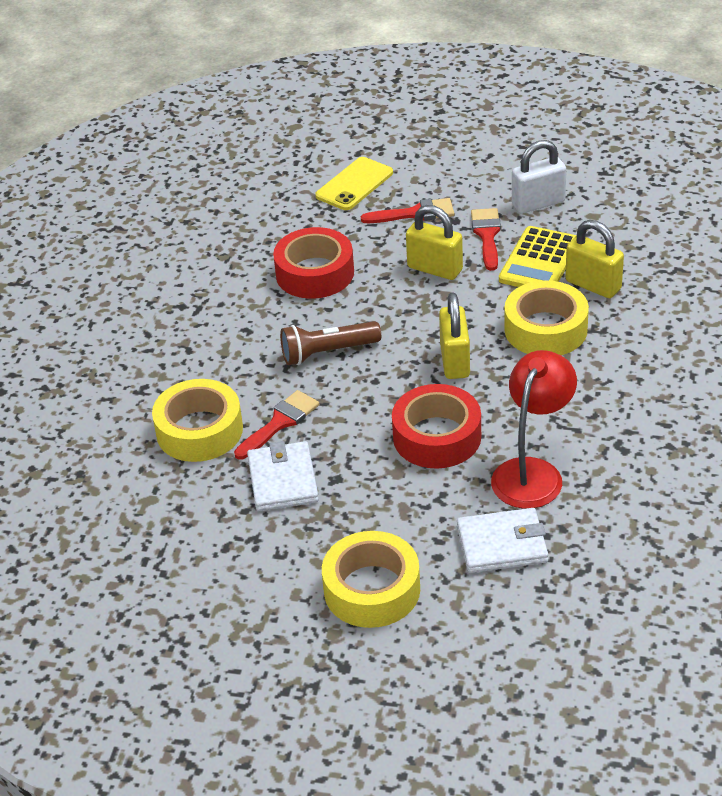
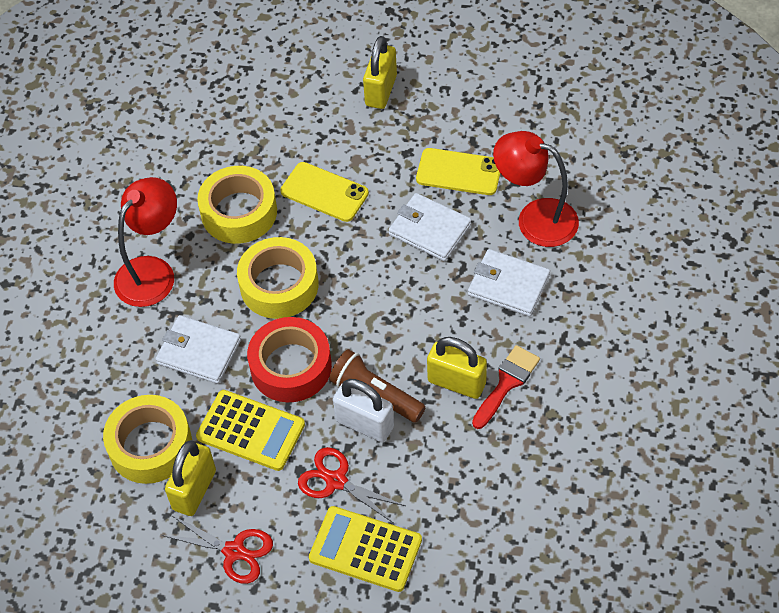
red brush: 3 -> 1
red lamp: 1 -> 2
red scissors: 0 -> 2
red tape: 2 -> 1
white wallet: 2 -> 3
yellow calculator: 1 -> 2
yellow phone: 1 -> 2

